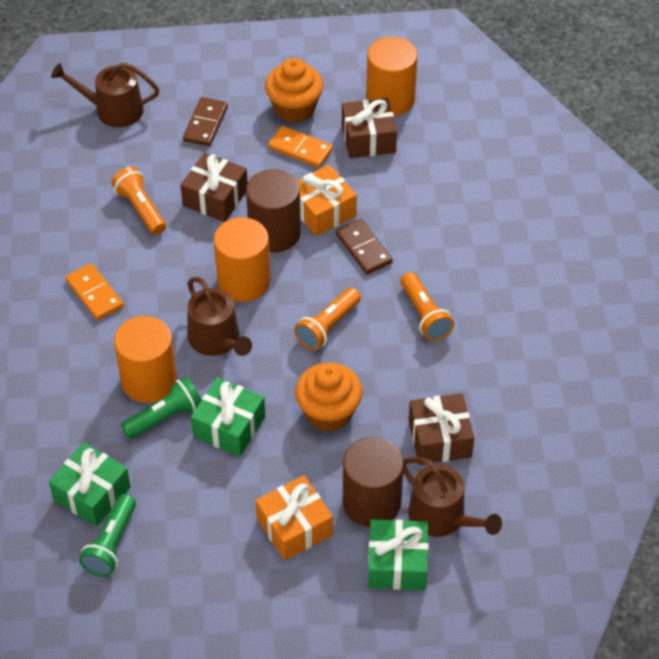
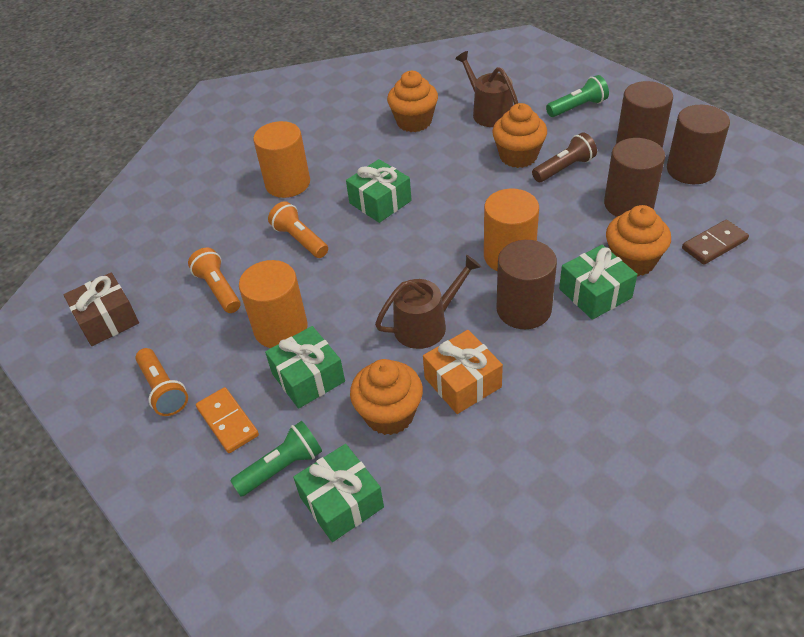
brown cylinder: 2 -> 4
brown domino: 2 -> 1
brown flashlight: 0 -> 1
brown gift: 3 -> 1
brown watering can: 3 -> 2
green gift: 3 -> 4
orange cupcake: 2 -> 4
orange domino: 2 -> 1
orange gift: 2 -> 1

